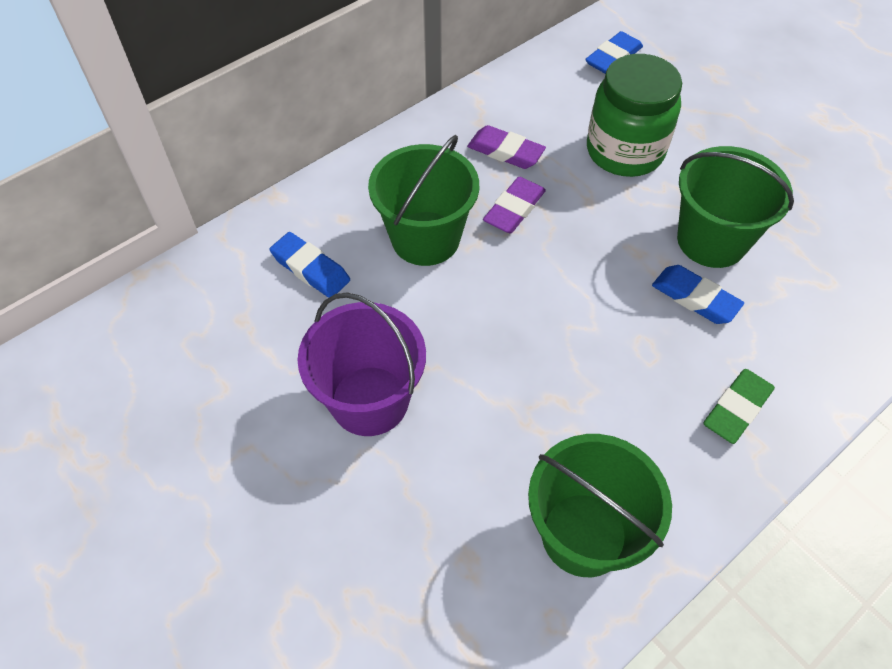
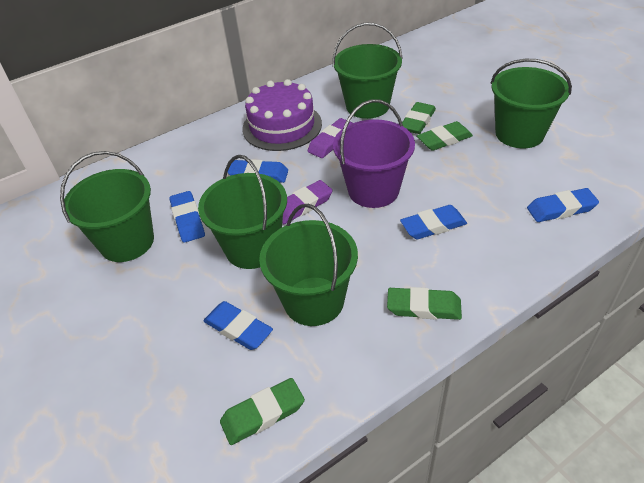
blue eraser: 3 -> 5
green bucket: 3 -> 5
green eraser: 1 -> 4
green jar: 1 -> 0
purple cake: 0 -> 1

